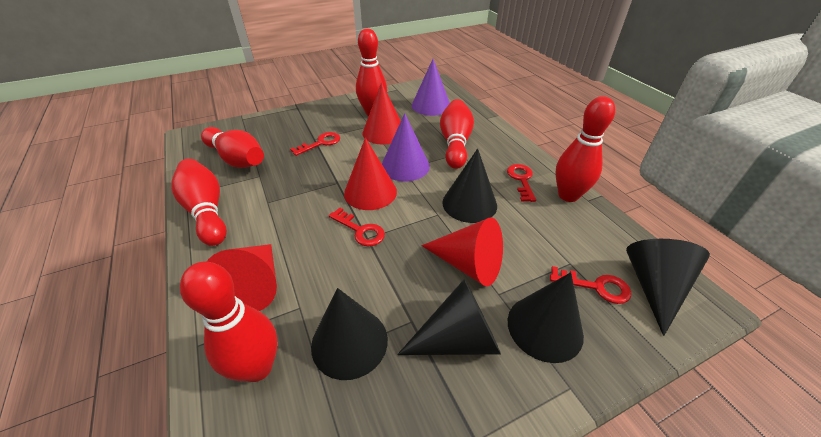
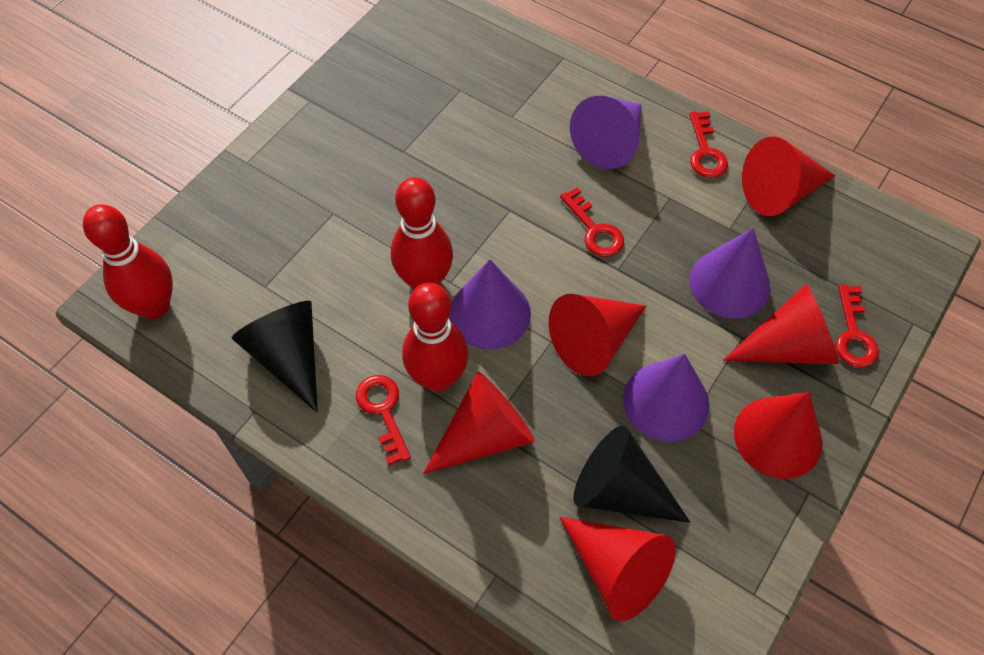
black cone: 5 -> 2
purple cone: 2 -> 4
red bowling pin: 6 -> 3
red cone: 4 -> 6

